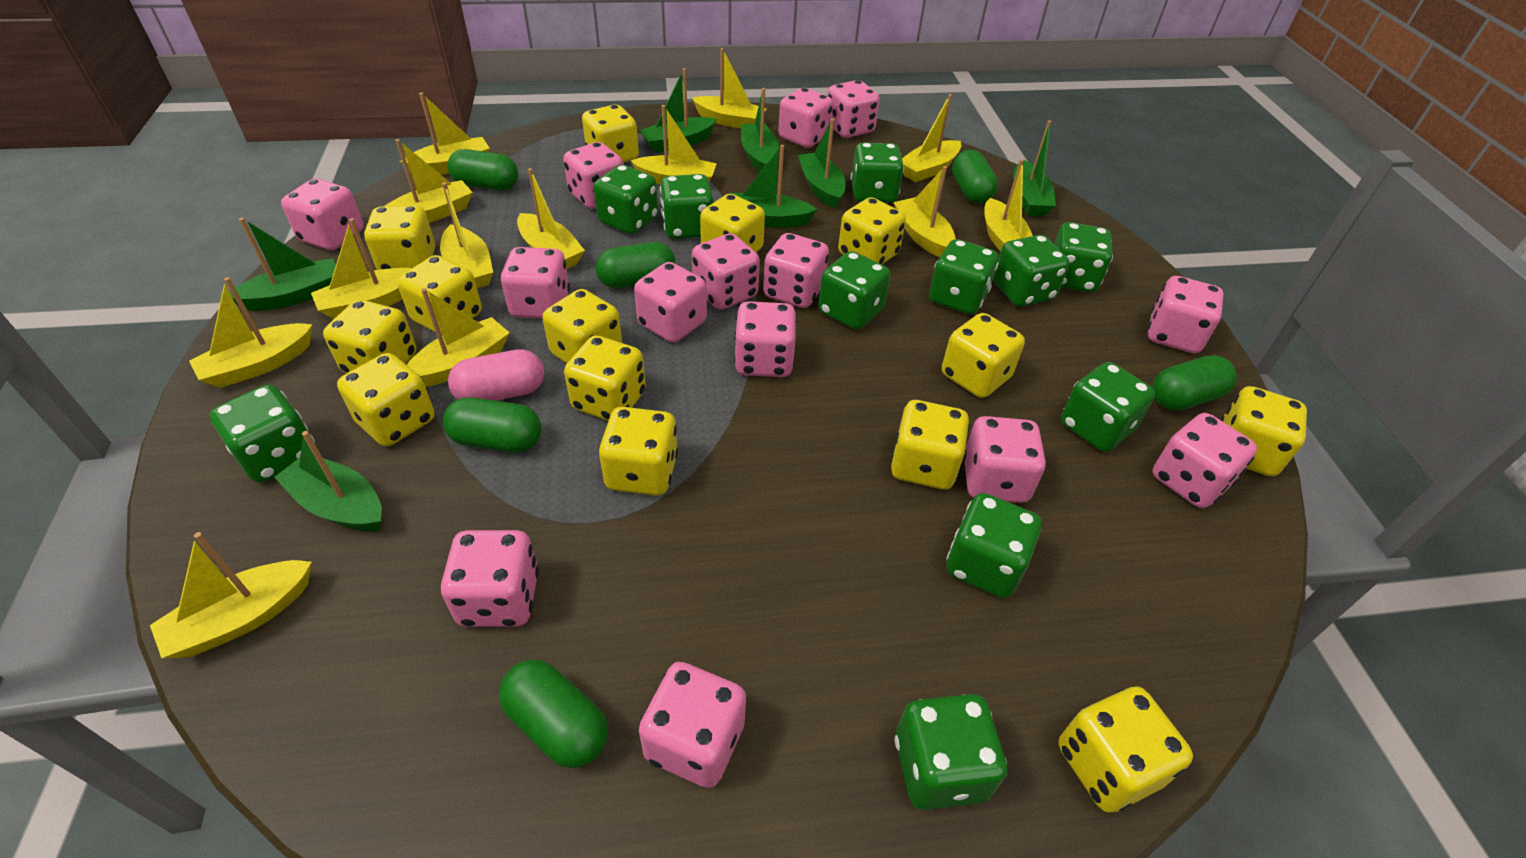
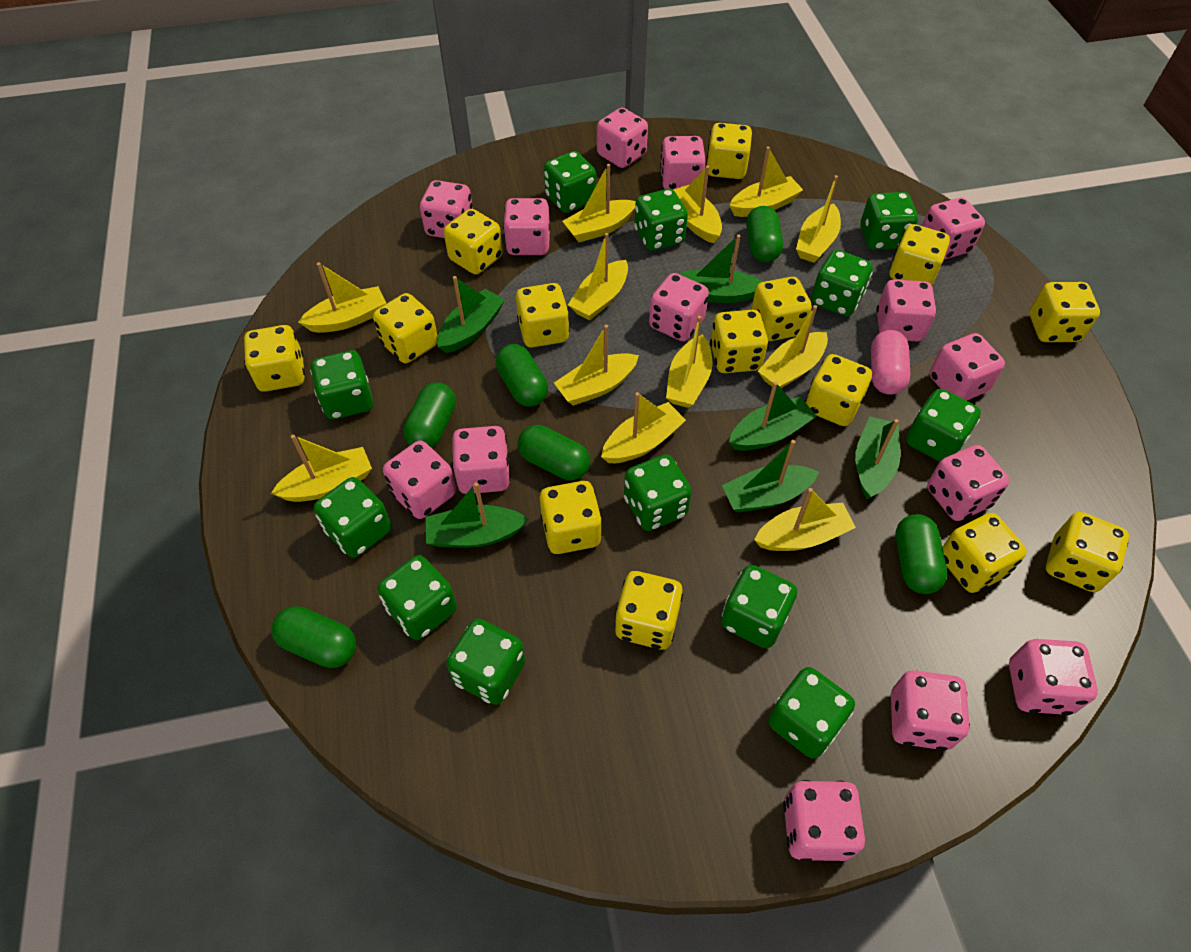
green boat: 7 -> 6
green dice: 11 -> 12
yellow boat: 13 -> 12

